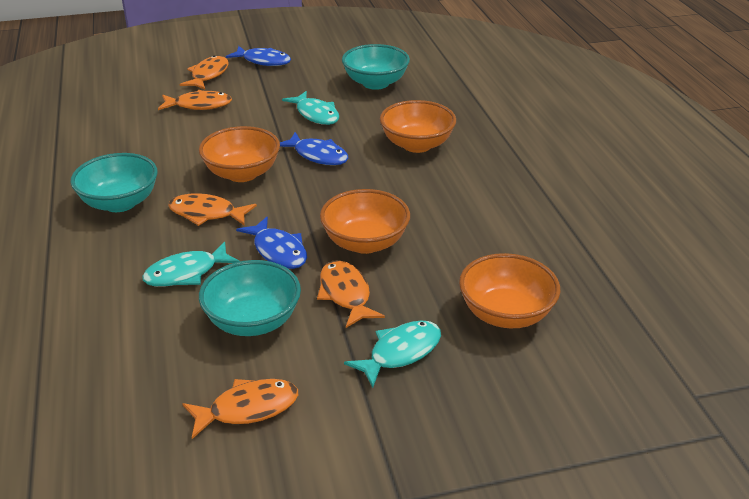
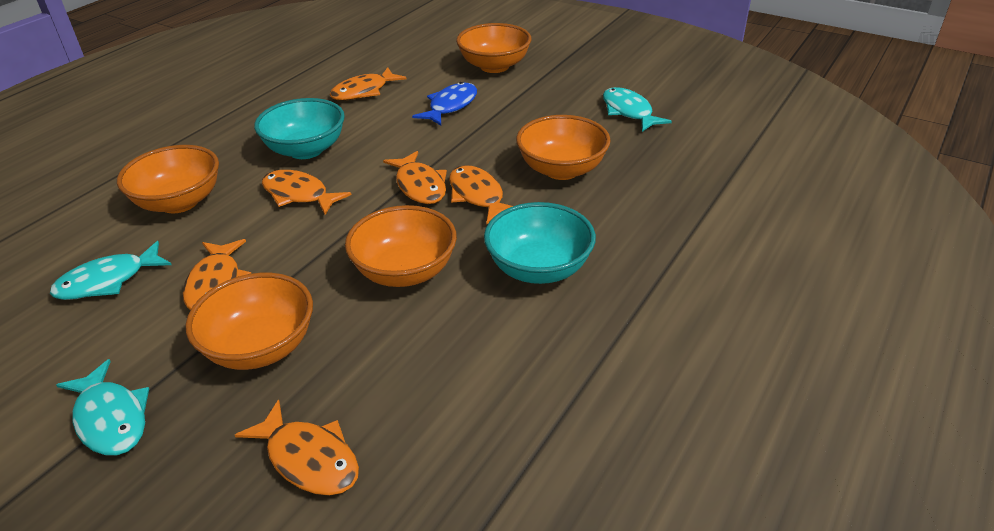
blue fish: 3 -> 1
orange bowl: 4 -> 5
orange fish: 5 -> 6
turquoise bowl: 3 -> 2

